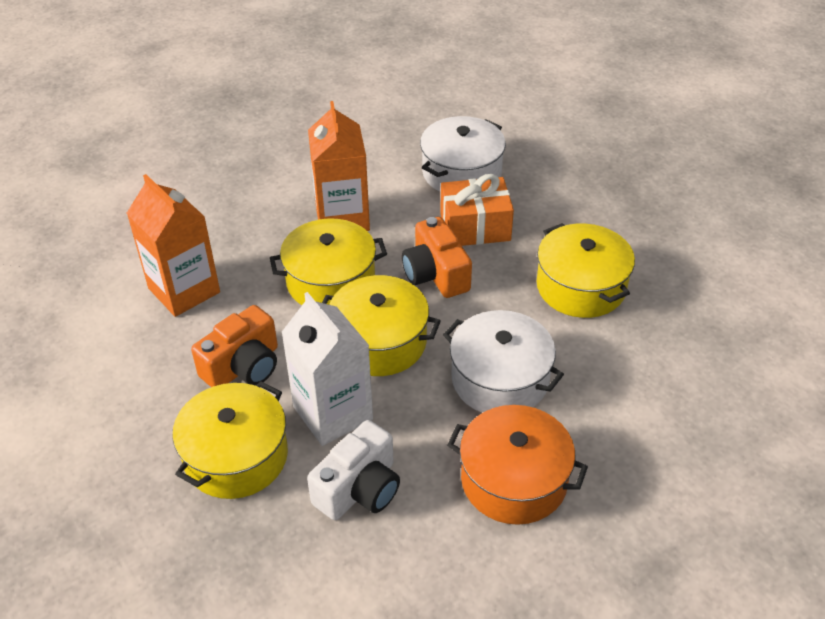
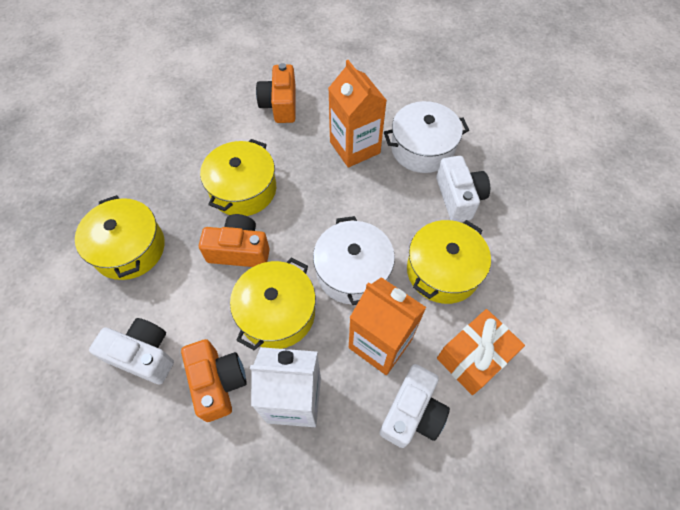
orange camera: 2 -> 3
orange pot: 1 -> 0
white camera: 1 -> 3

